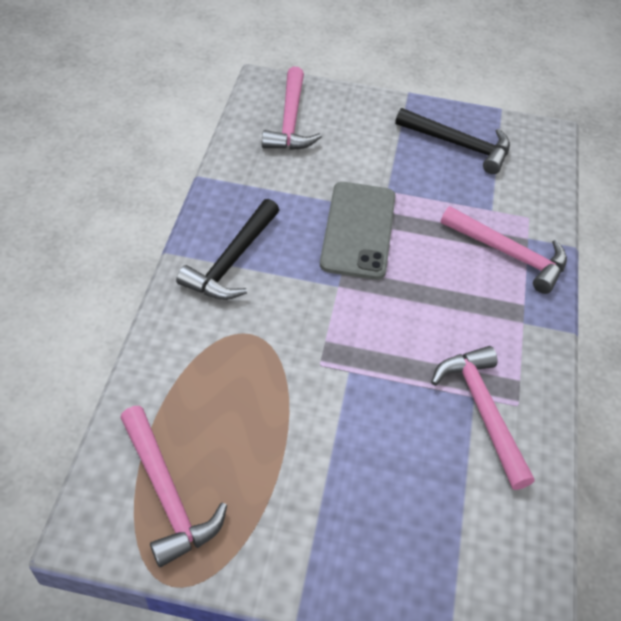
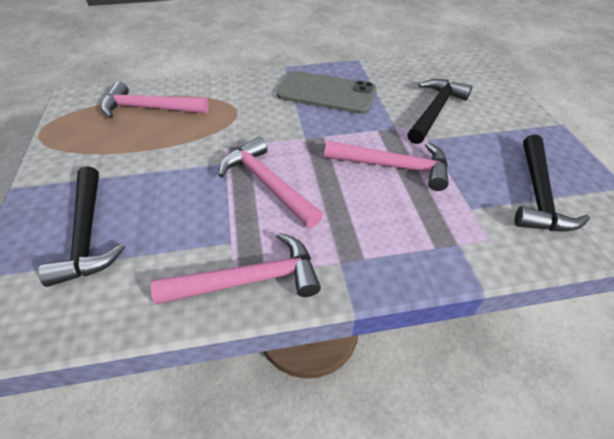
black hammer: 2 -> 3

